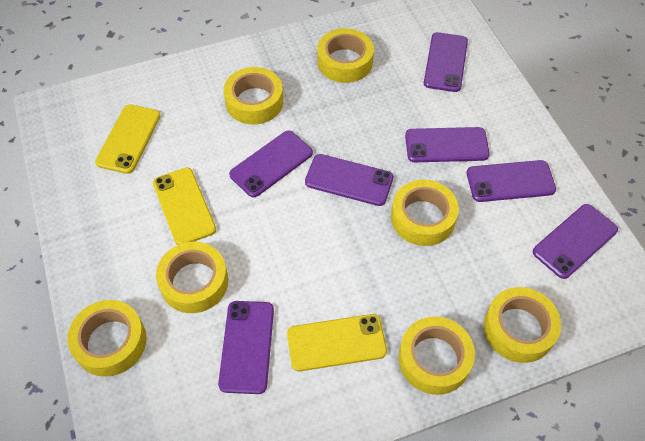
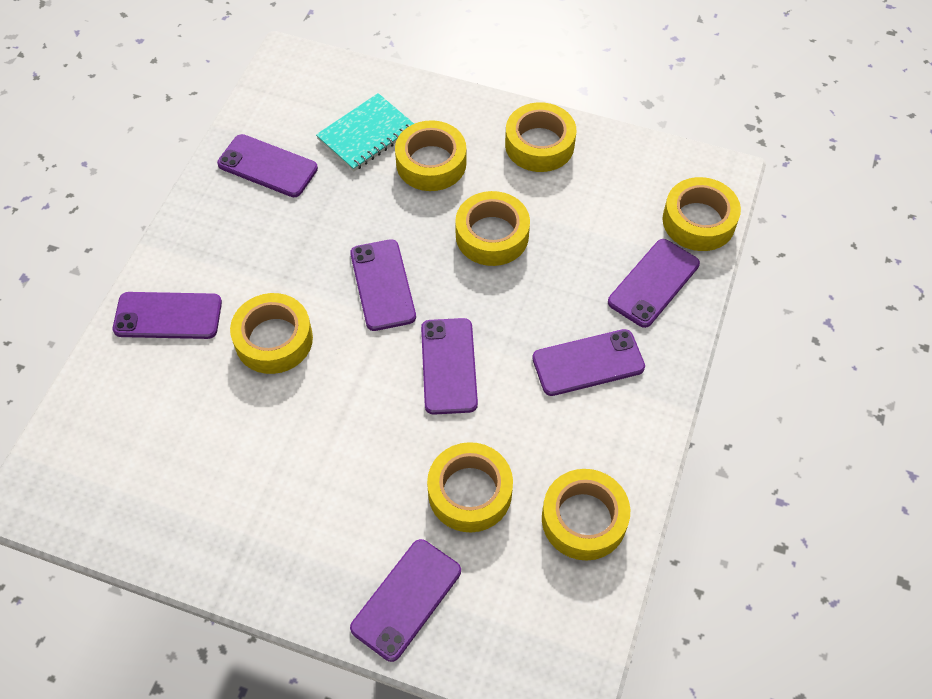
turquoise notebook: 0 -> 1
yellow phone: 3 -> 0

